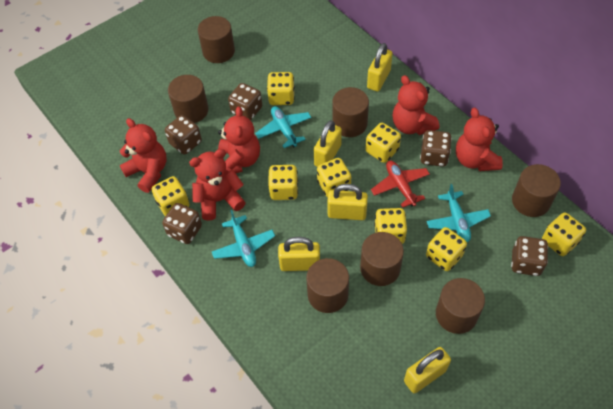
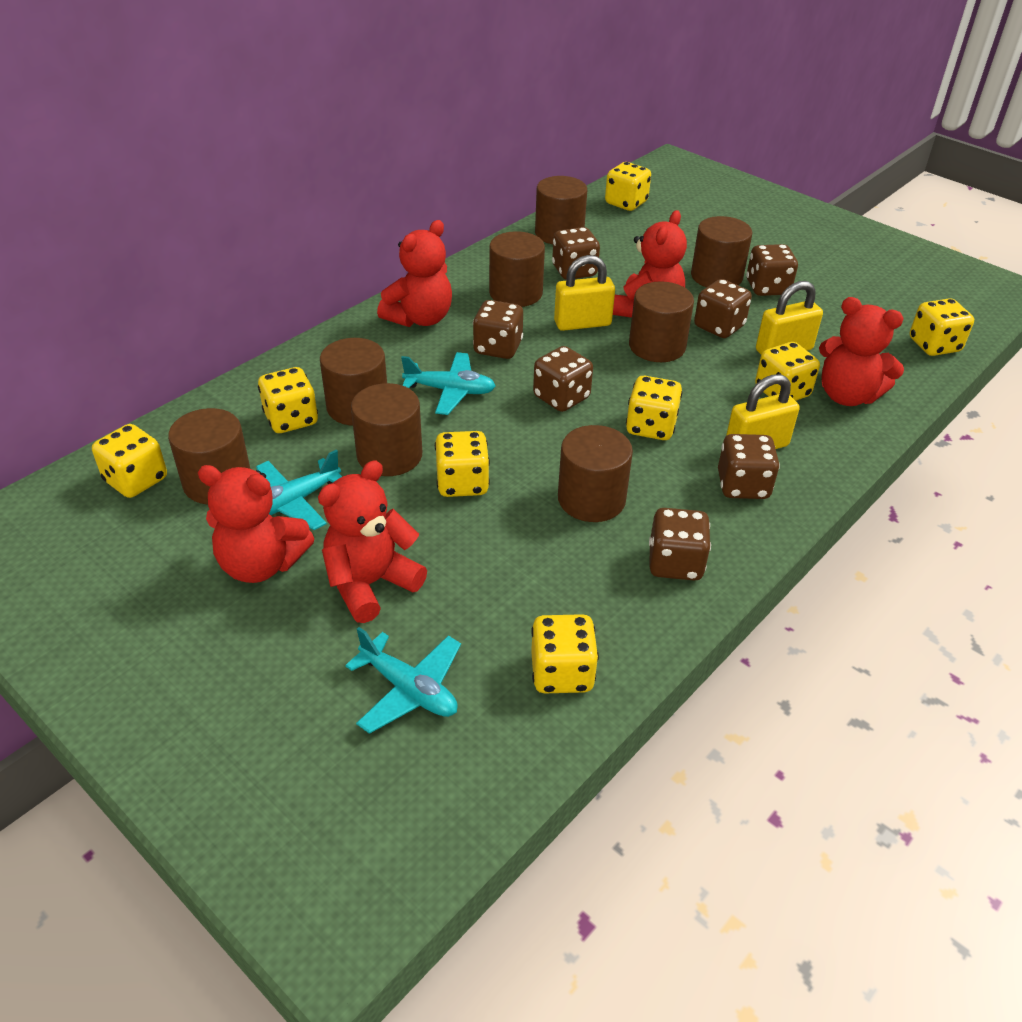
brown cylinder: 7 -> 8
brown dice: 5 -> 7
red plane: 1 -> 0
yellow padlock: 5 -> 3

